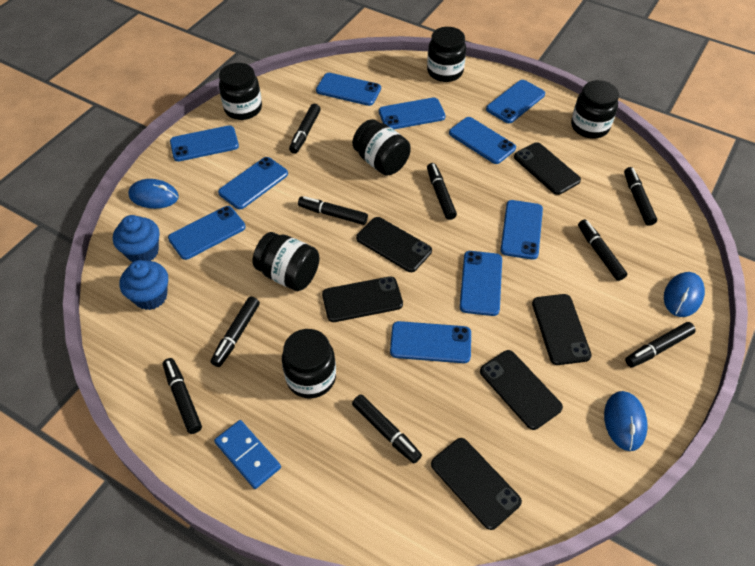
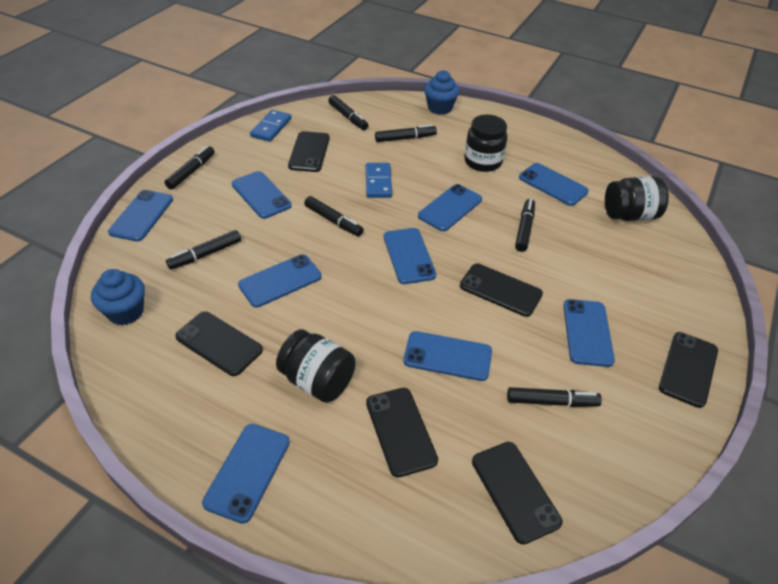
black jar: 6 -> 3
black marker: 9 -> 7
blue domino: 1 -> 2
blue mouse: 3 -> 0
blue phone: 10 -> 9

